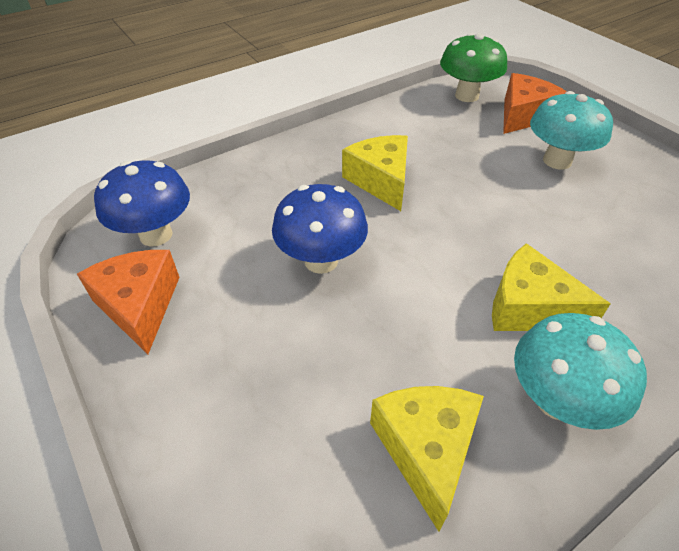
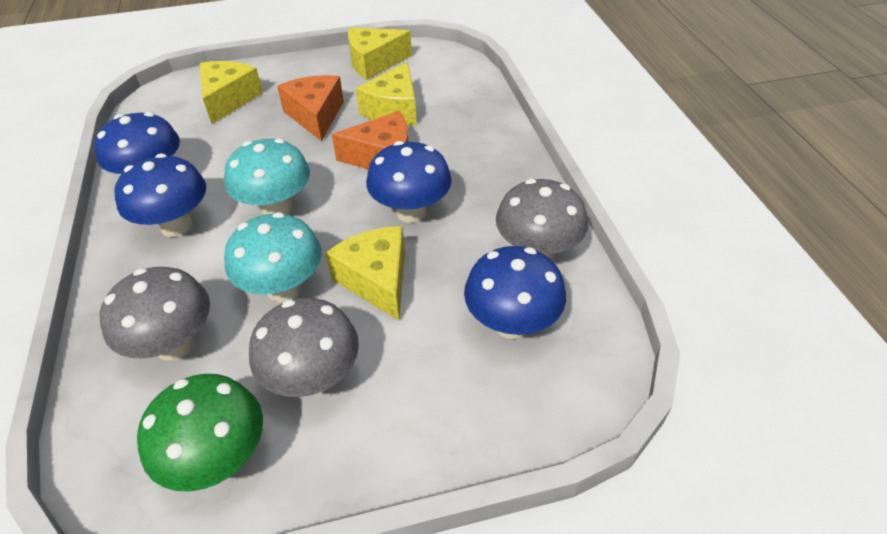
blue mushroom: 2 -> 4
grey mushroom: 0 -> 3
yellow cheese: 3 -> 4

